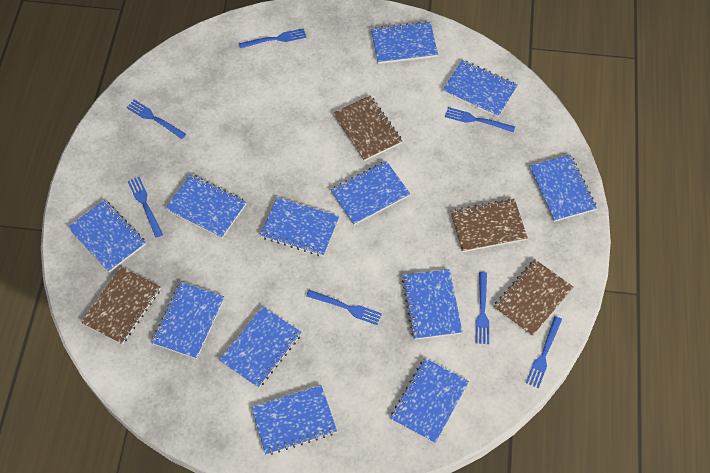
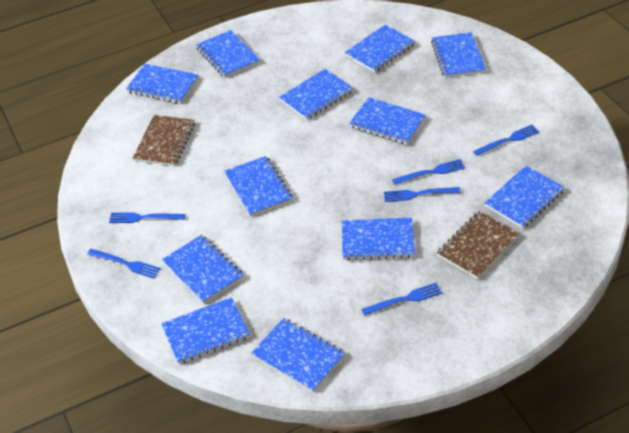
blue fork: 7 -> 6
brown notebook: 4 -> 2

